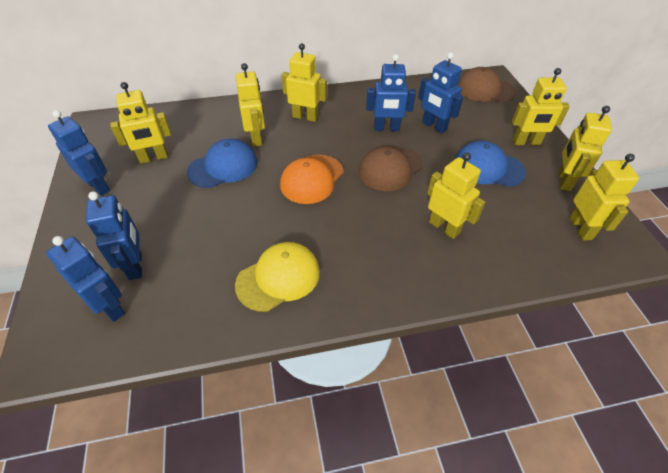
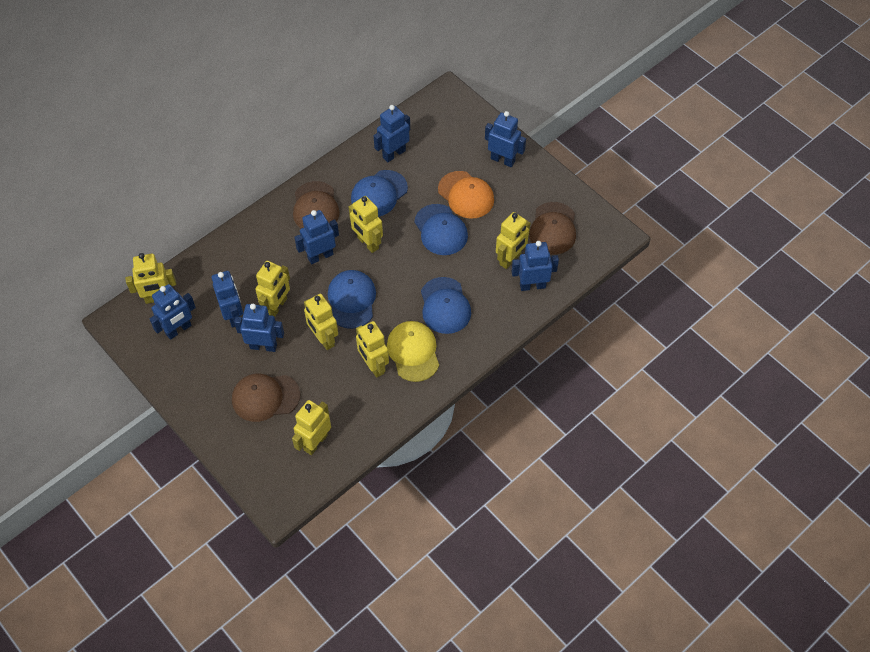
blue cap: 2 -> 4
blue robot: 5 -> 7
brown cap: 2 -> 3

